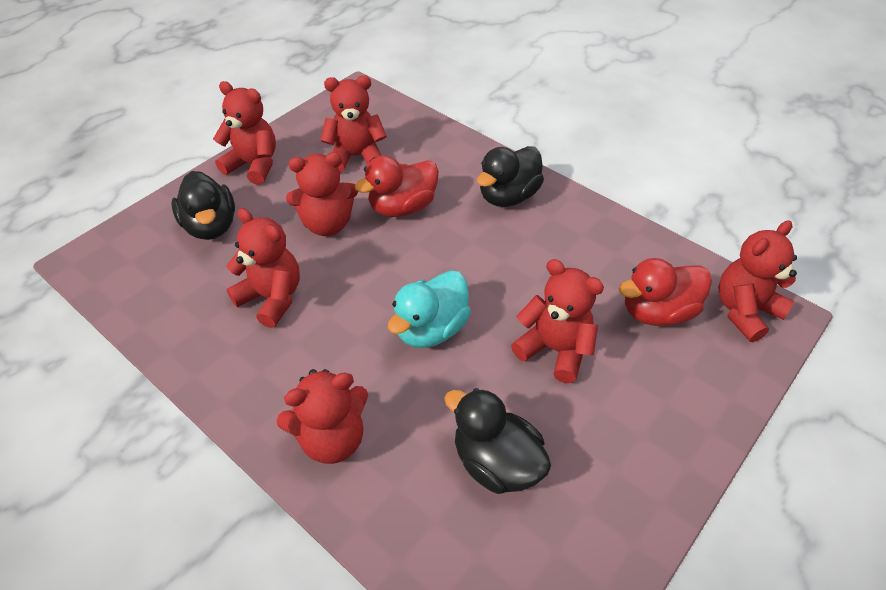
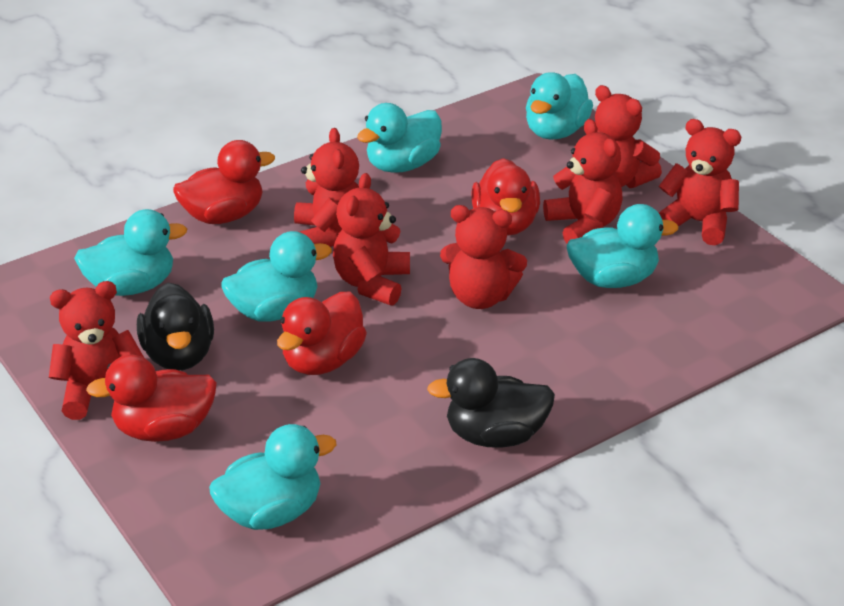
black duck: 3 -> 2
red duck: 2 -> 4
turquoise duck: 1 -> 6

